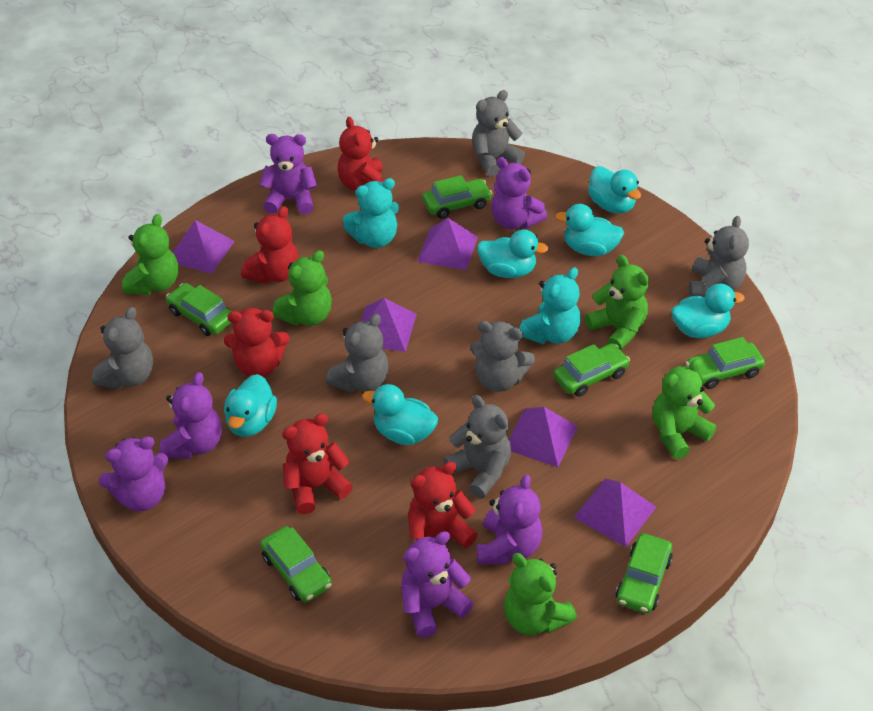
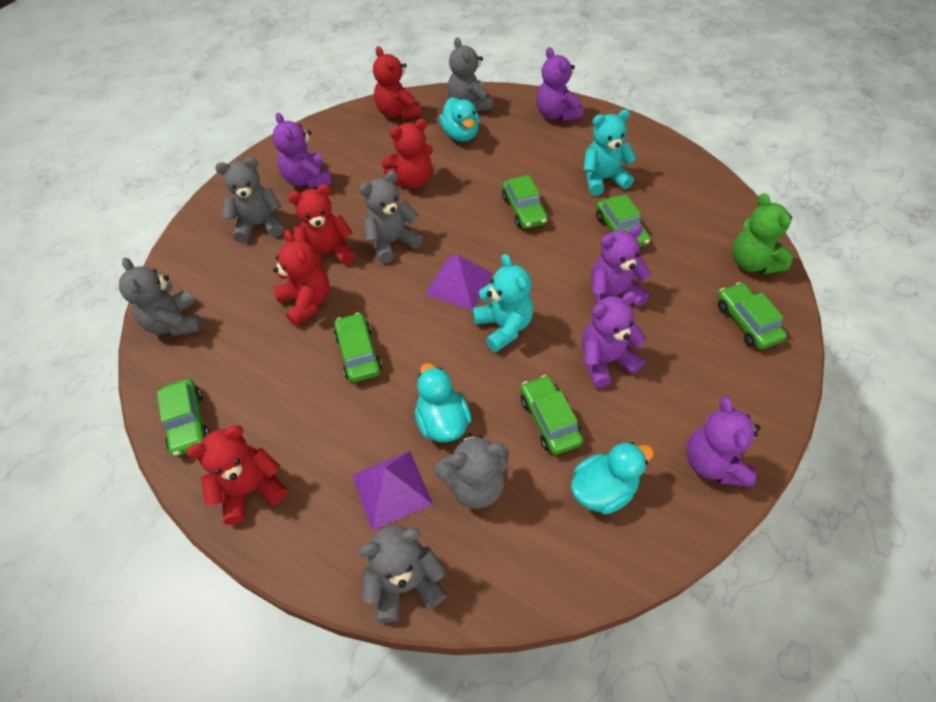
green teddy bear: 5 -> 1
purple pyramid: 5 -> 2
purple teddy bear: 6 -> 5
turquoise duck: 6 -> 3

